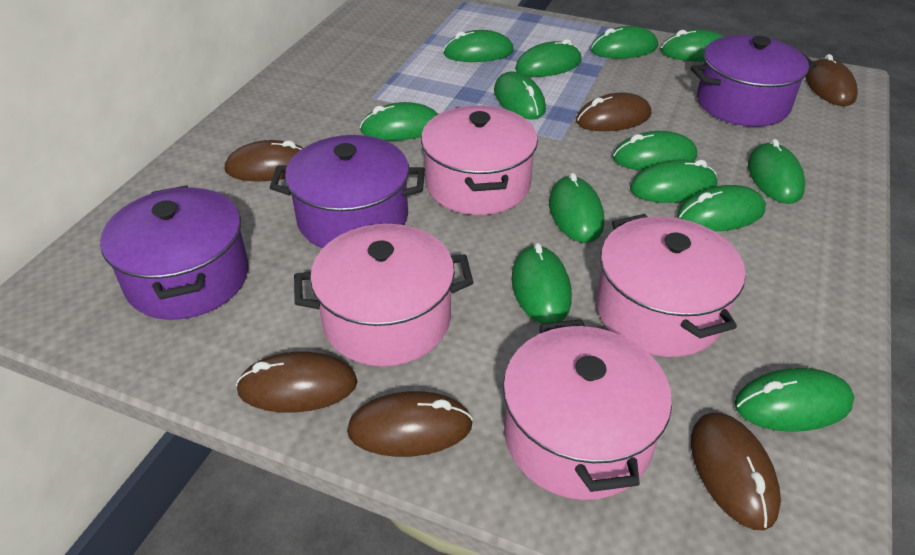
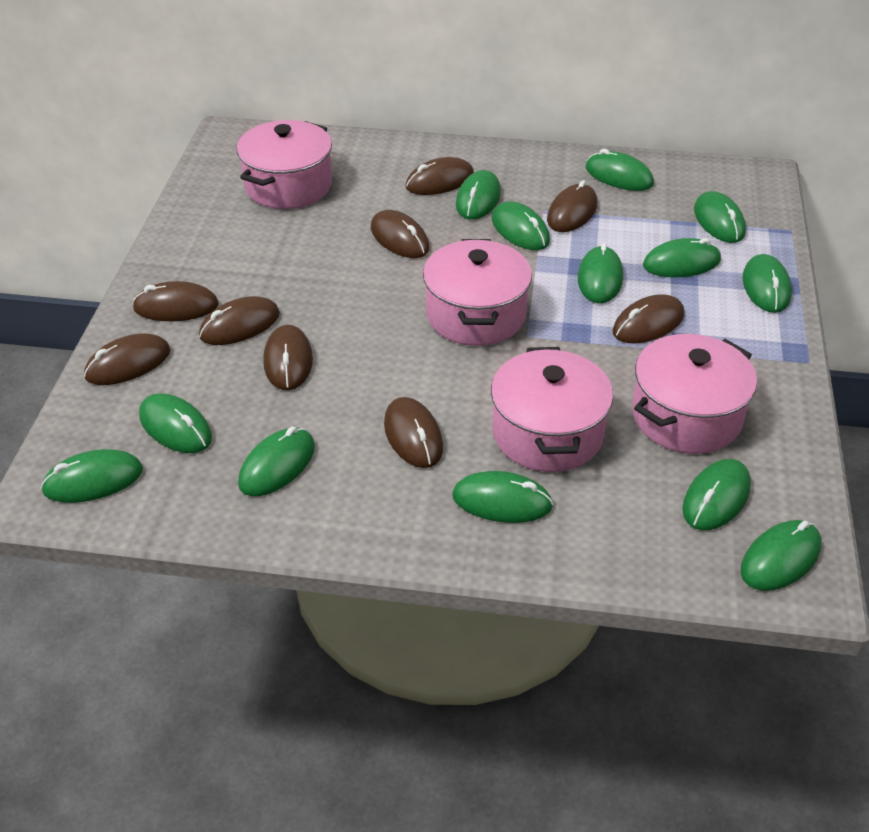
brown mouse: 6 -> 9
purple pot: 3 -> 0

